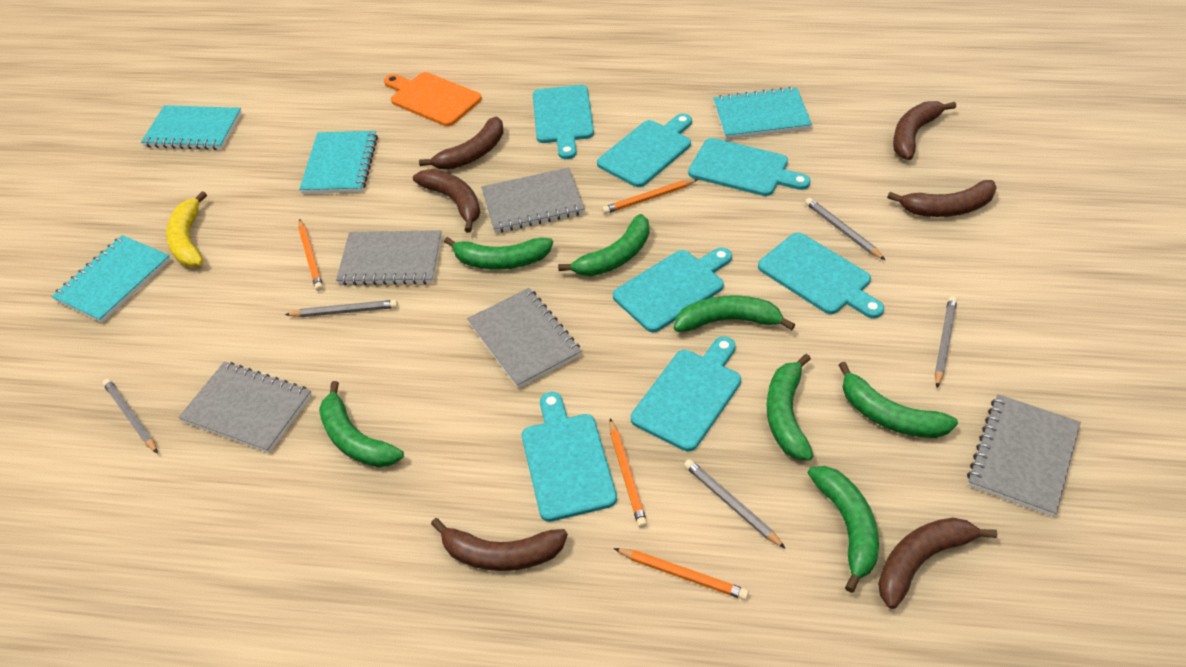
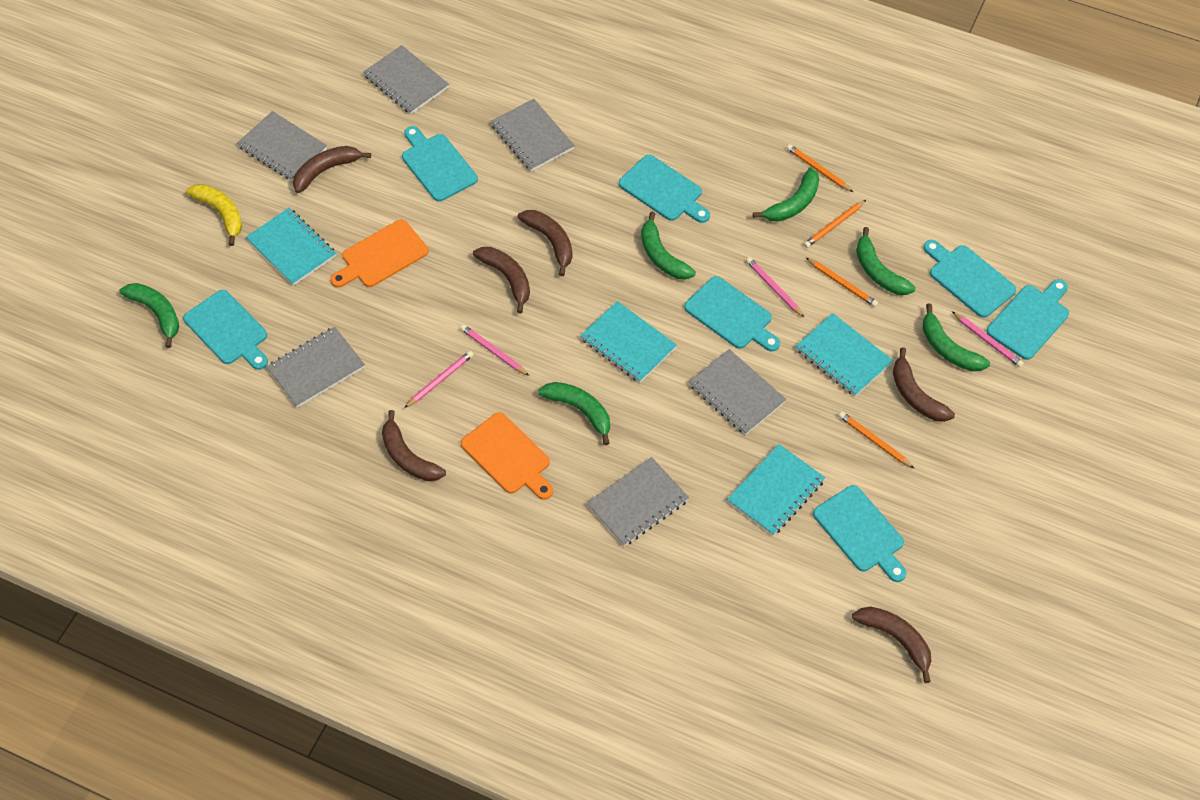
green banana: 7 -> 6
grey notebook: 5 -> 6
grey pencil: 5 -> 0
orange cutting board: 1 -> 2
pink pencil: 0 -> 4

